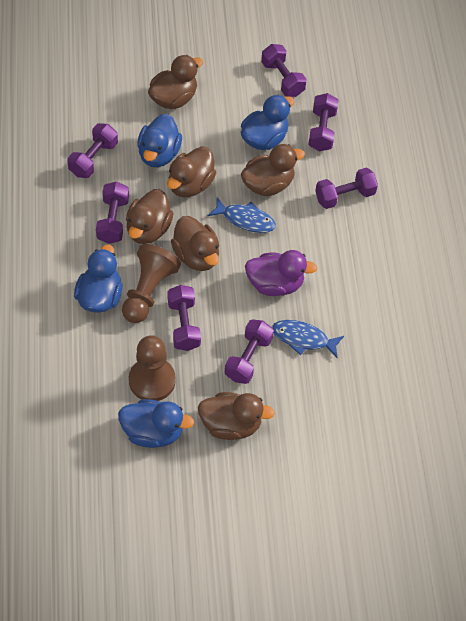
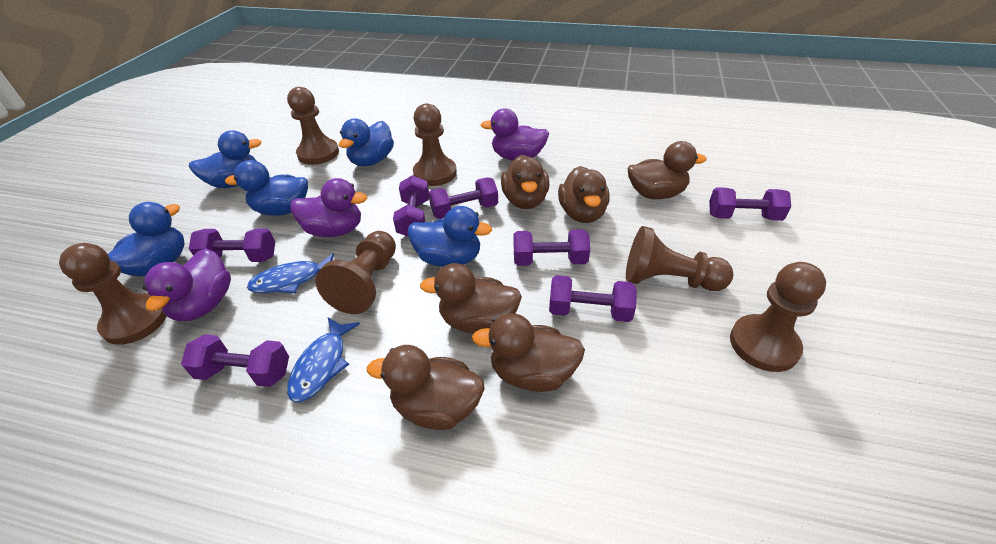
blue duck: 4 -> 5
brown pawn: 2 -> 6
purple duck: 1 -> 3

